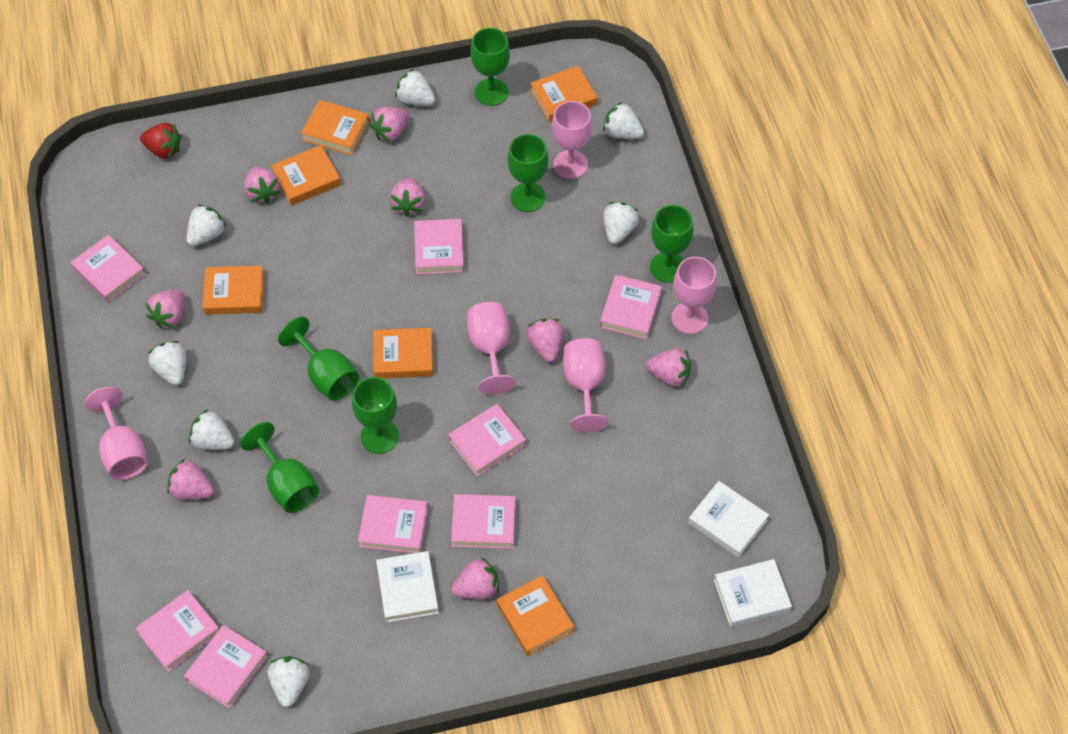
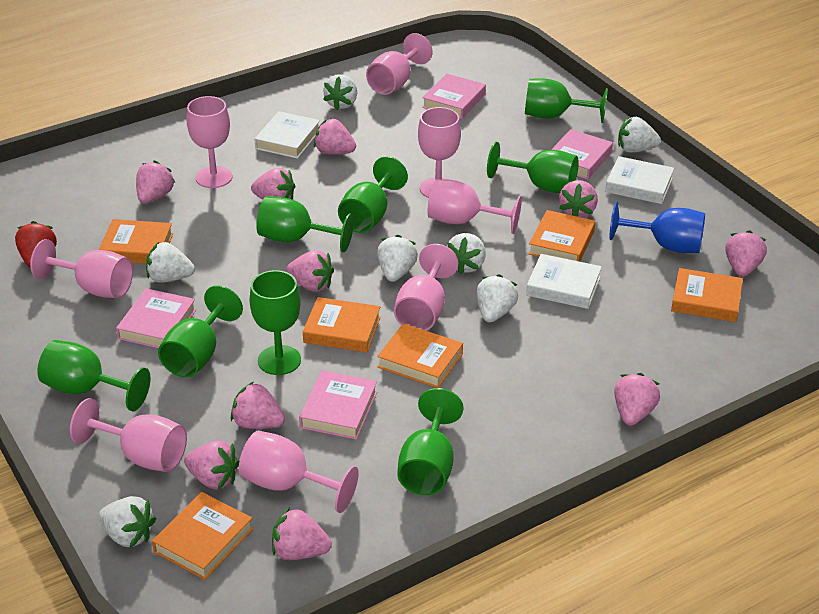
blue goblet: 0 -> 1
green goblet: 6 -> 8
pink book: 8 -> 4
pink goblet: 5 -> 8
pink strawberry: 8 -> 10

